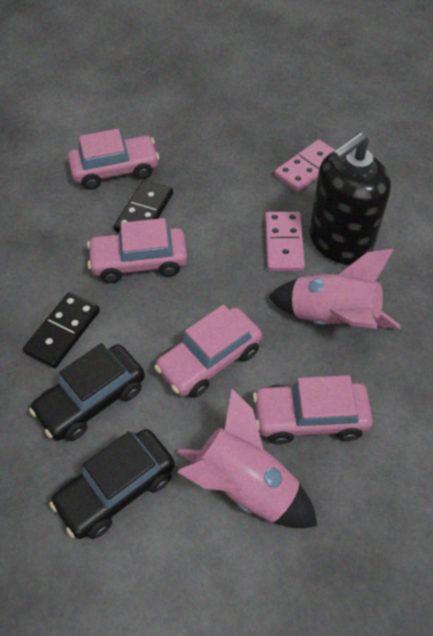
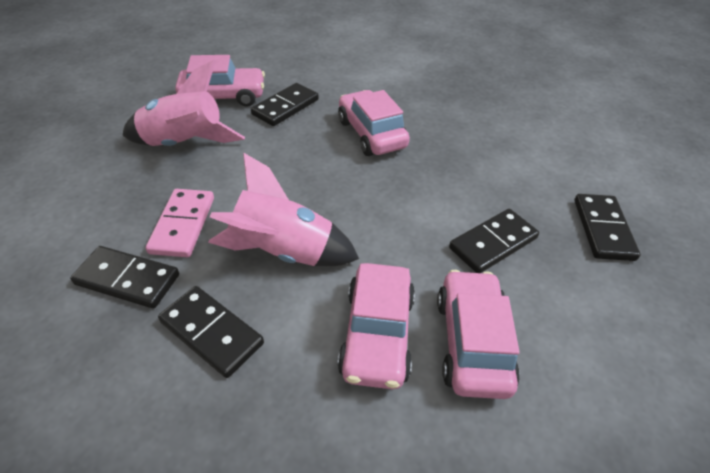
black car: 2 -> 0
black domino: 2 -> 5
black soap dispenser: 1 -> 0
pink domino: 2 -> 1

